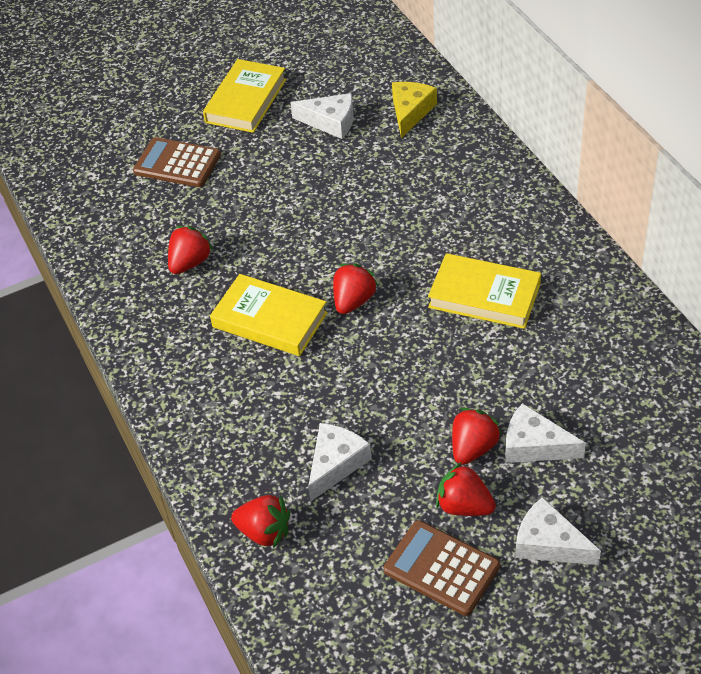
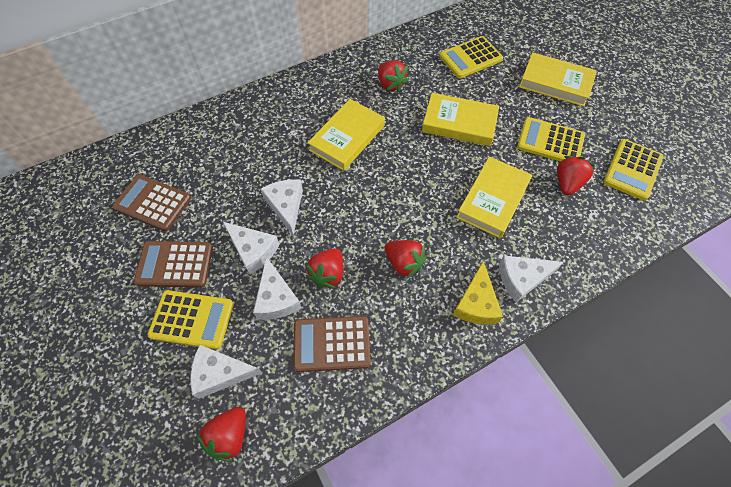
brown calculator: 2 -> 3
white cheese: 4 -> 5
yellow book: 3 -> 4
yellow calculator: 0 -> 4

